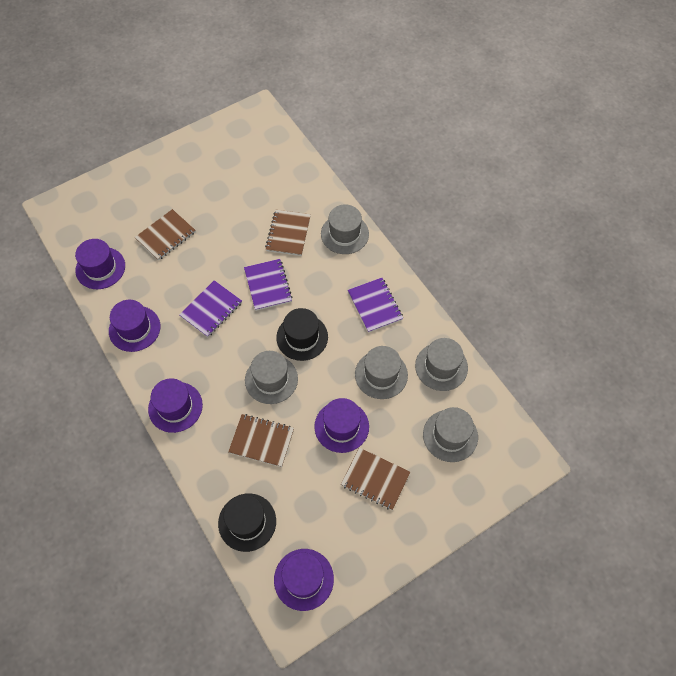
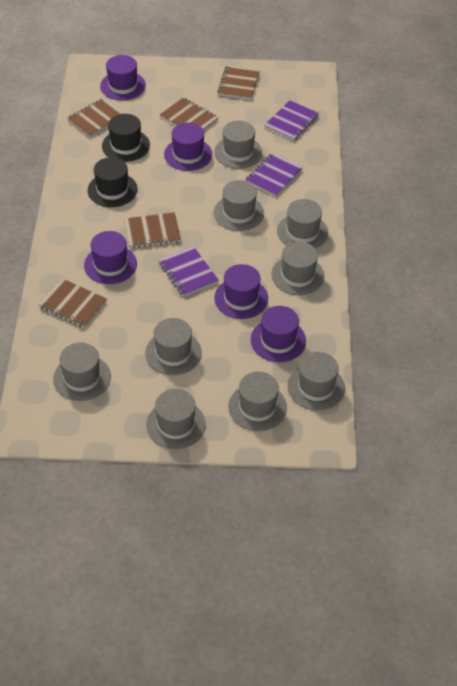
brown notebook: 4 -> 5
grey hat: 5 -> 9

